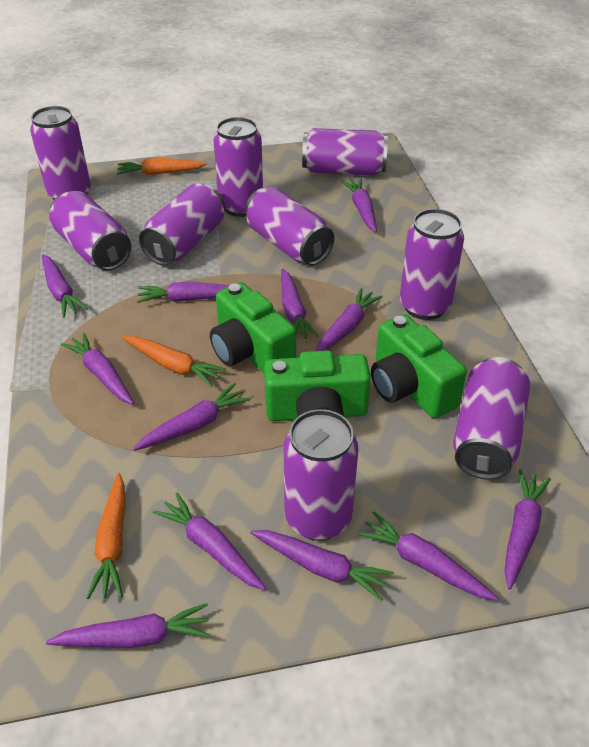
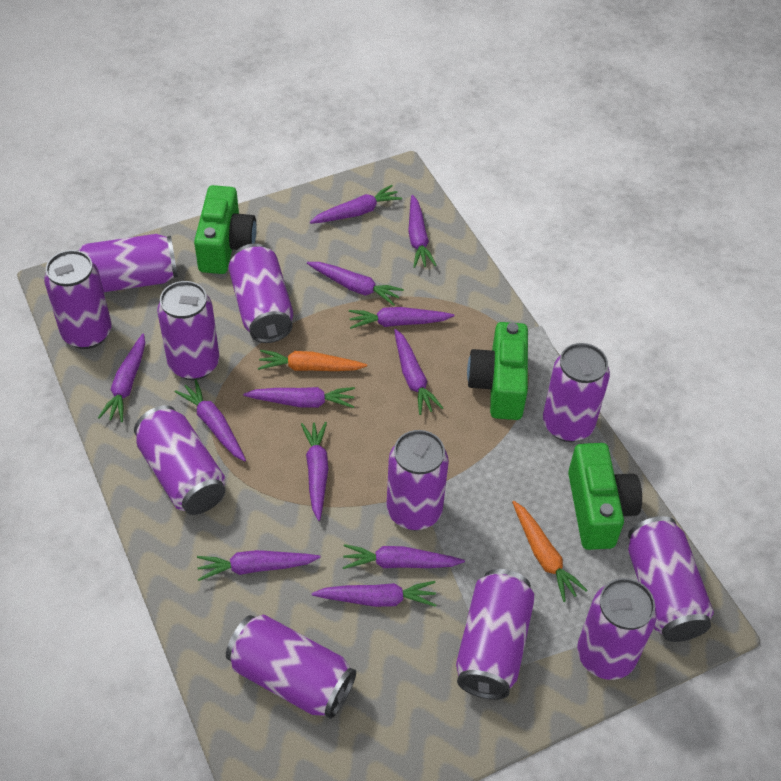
orange carrot: 3 -> 2
purple can: 9 -> 11

